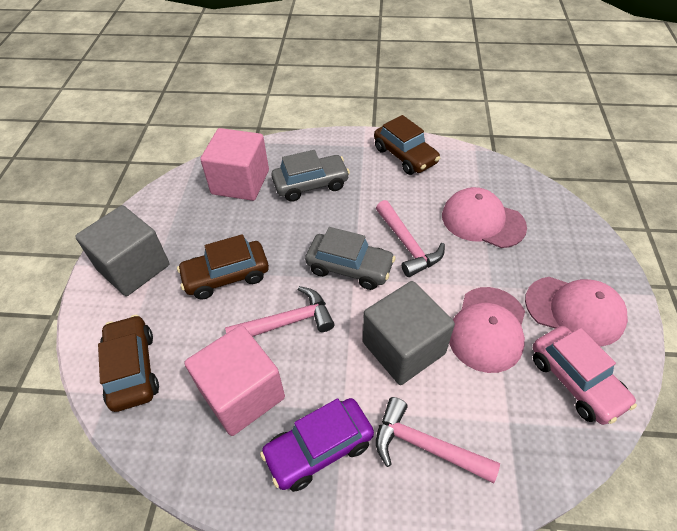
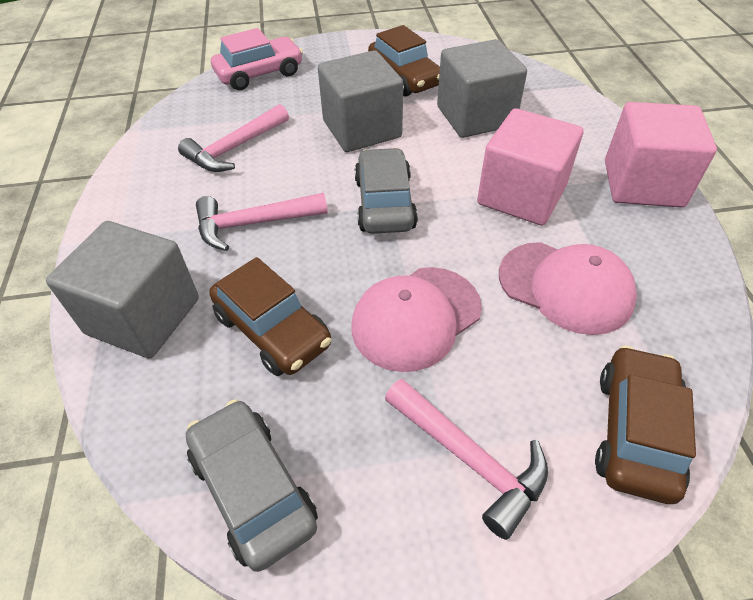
grey cube: 2 -> 3
pink cap: 3 -> 2
purple car: 1 -> 0

